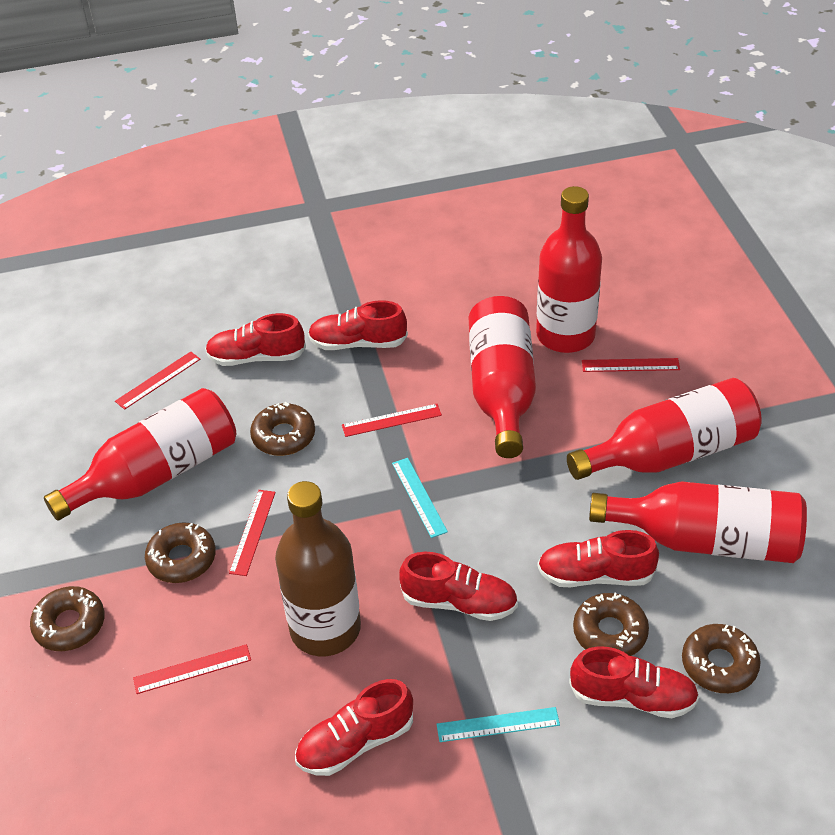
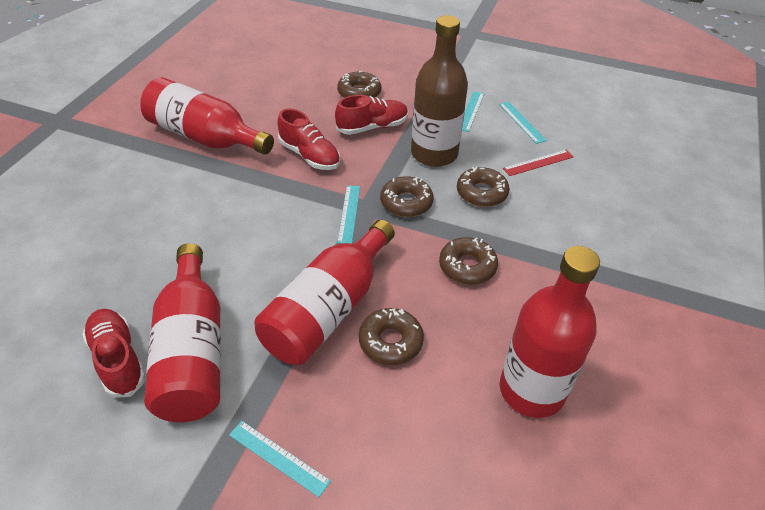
red bottle: 5 -> 4
red ruler: 5 -> 1
red shoe: 6 -> 3
turquoise ruler: 2 -> 4

